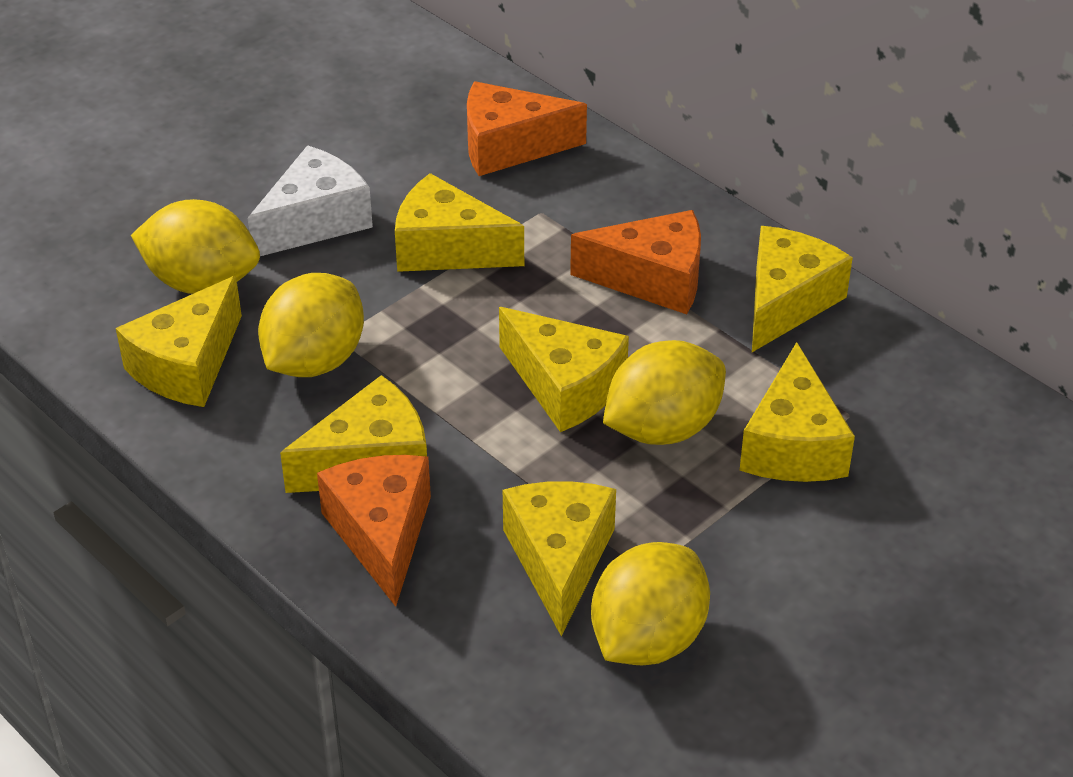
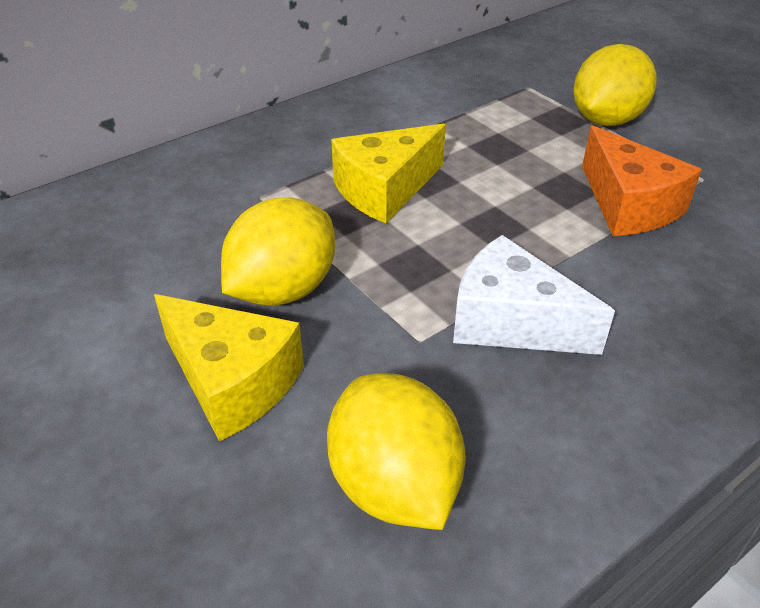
orange cheese: 3 -> 1
yellow cheese: 7 -> 2
yellow lemon: 4 -> 3

